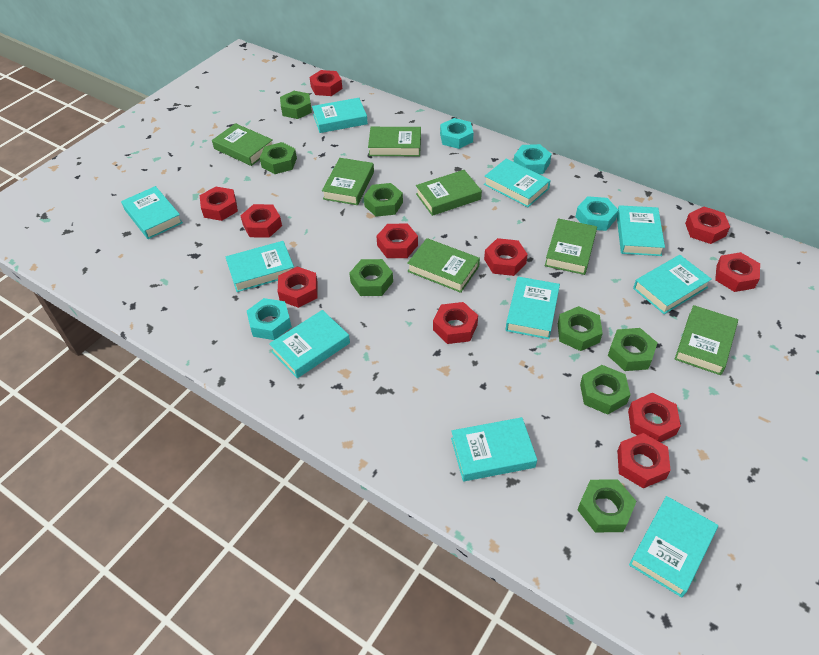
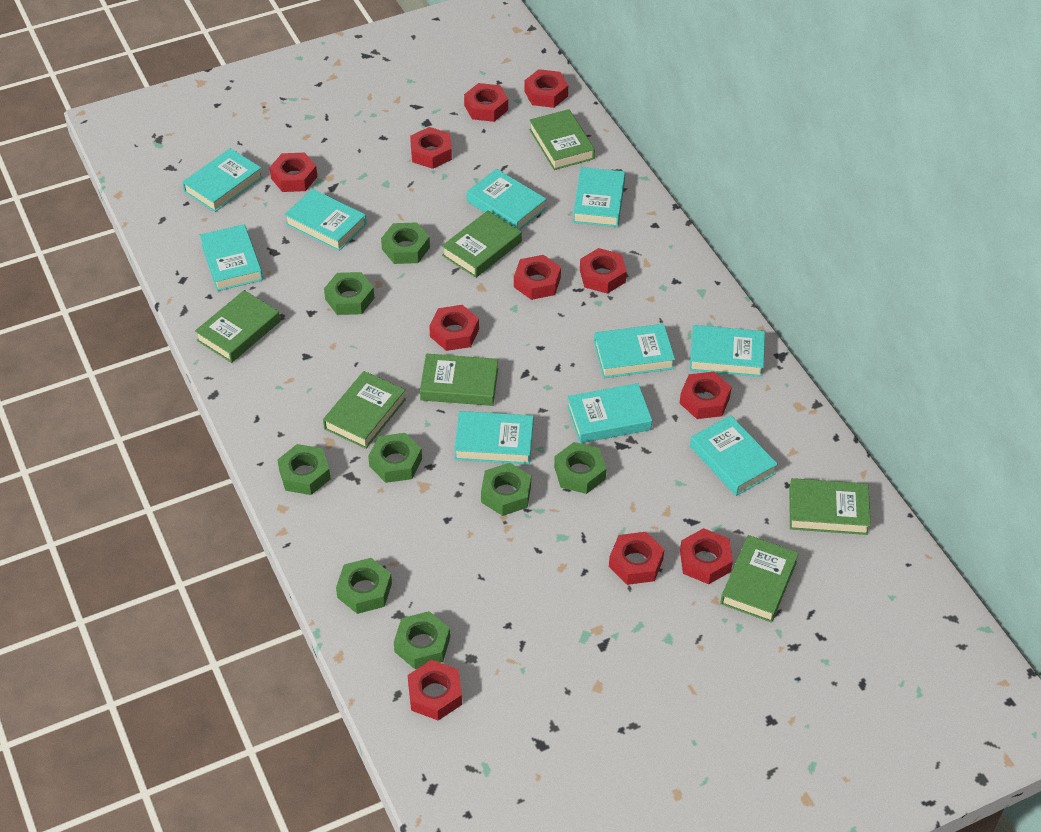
turquoise nut: 4 -> 0

